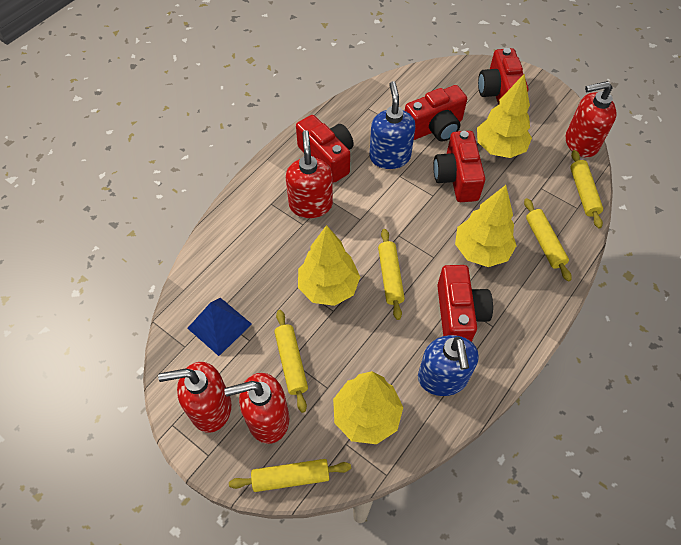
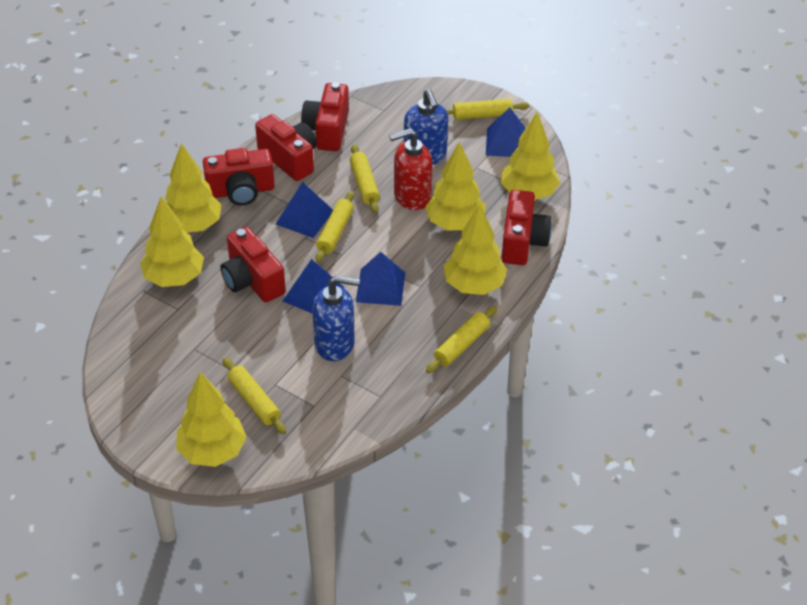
blue pyramid: 1 -> 4
red soap dispenser: 4 -> 1
yellow tree: 4 -> 6

